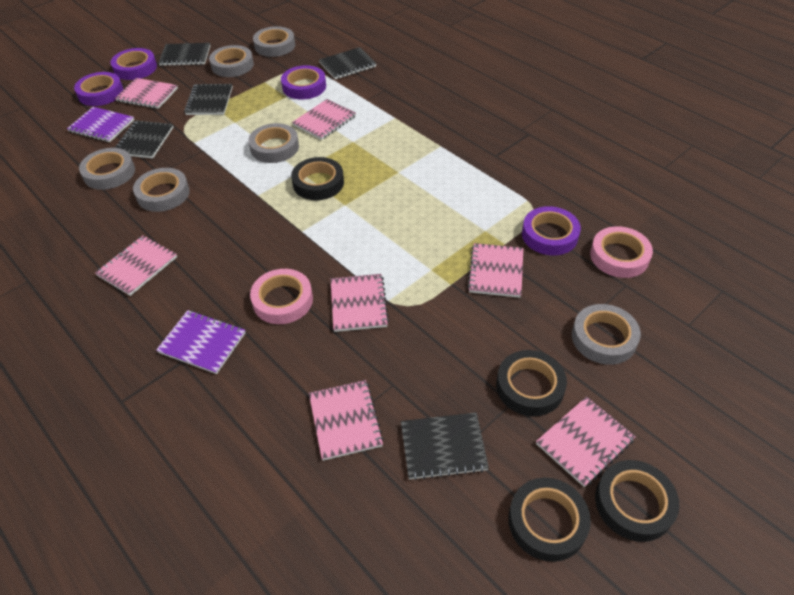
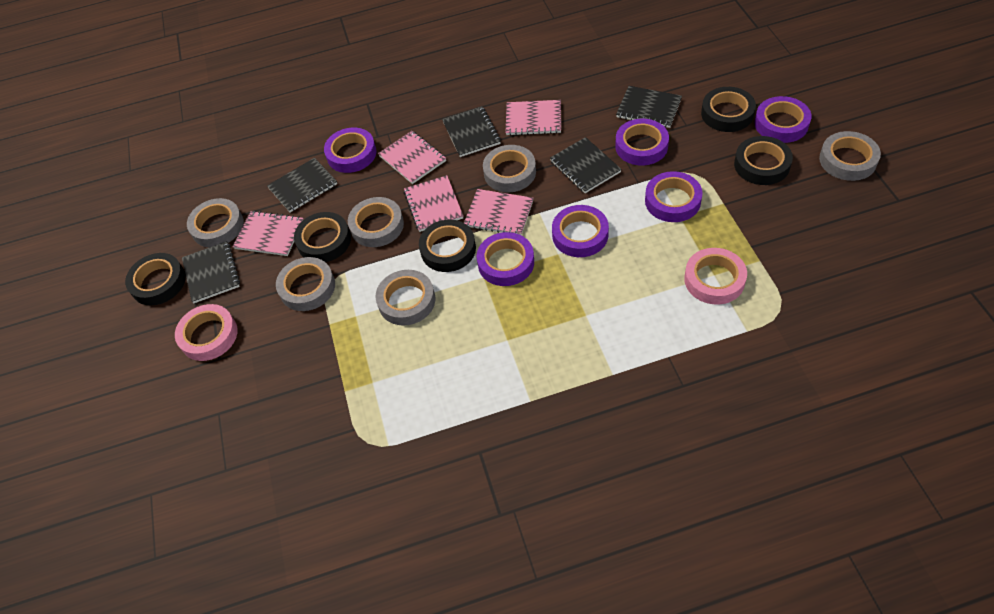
black tape: 4 -> 5
pink notebook: 7 -> 5
purple notebook: 2 -> 0
purple tape: 4 -> 6

